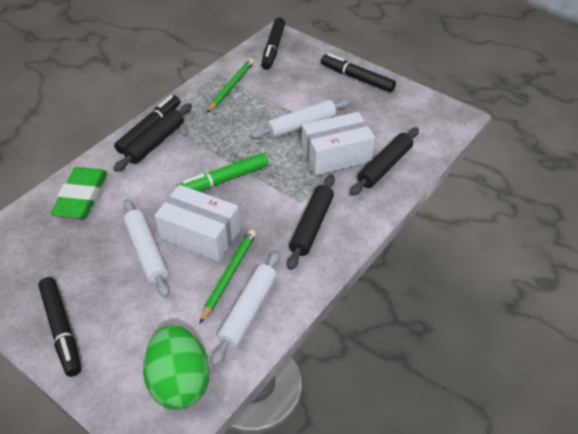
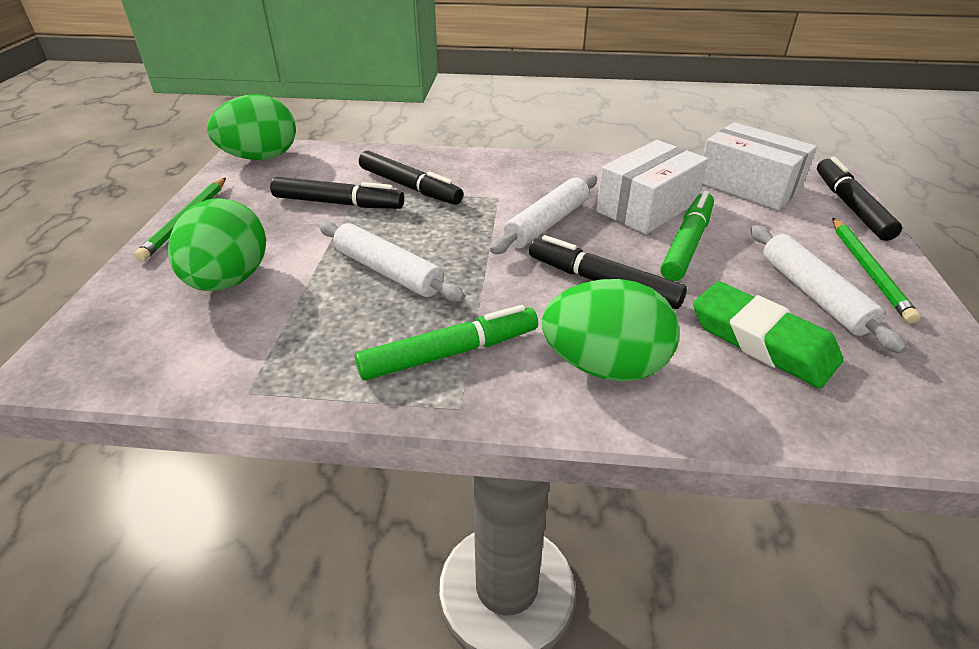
black rolling pin: 3 -> 0
green egg: 1 -> 3
green marker: 1 -> 2

